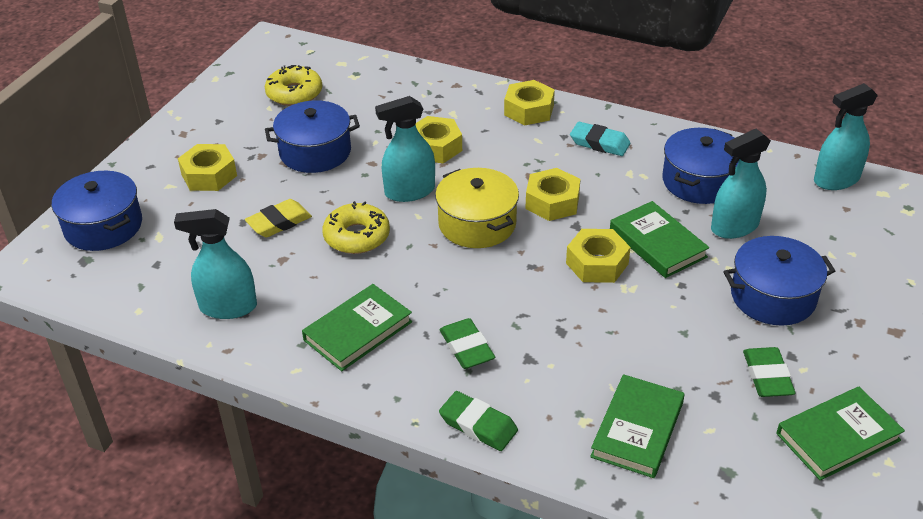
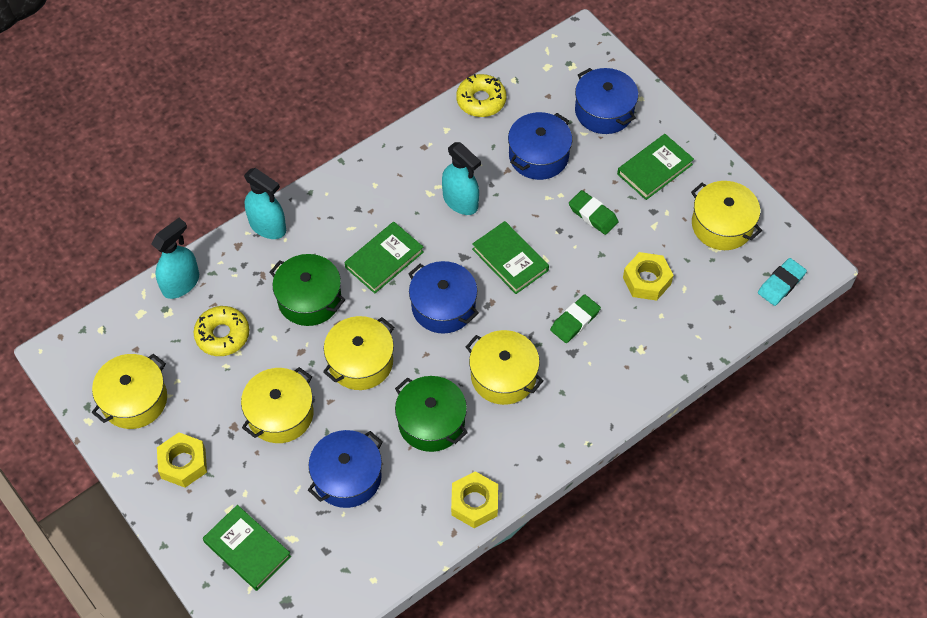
green eraser: 3 -> 2
green pot: 0 -> 2
turquoise spray bottle: 4 -> 3
yellow eraser: 1 -> 0
yellow nut: 5 -> 3
yellow pot: 1 -> 5

